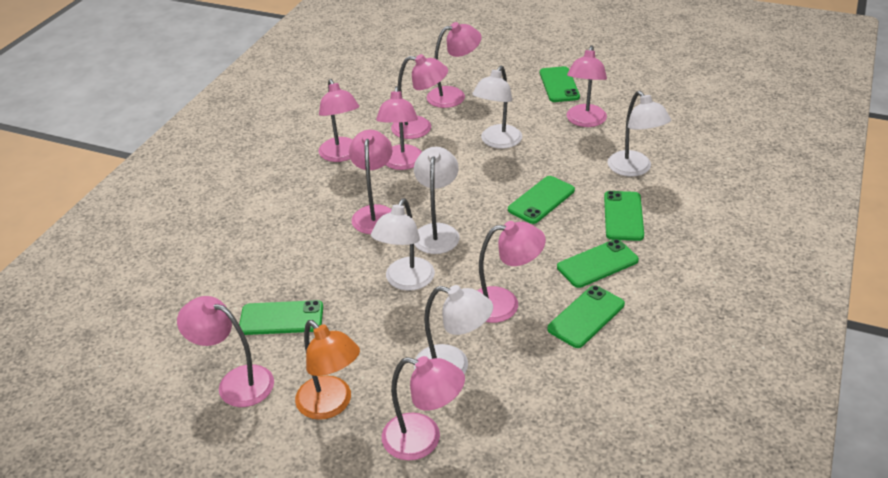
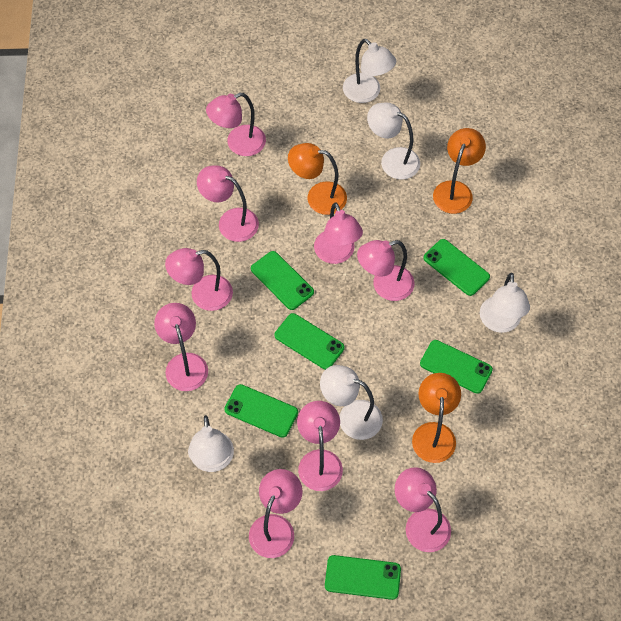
orange lamp: 1 -> 3

